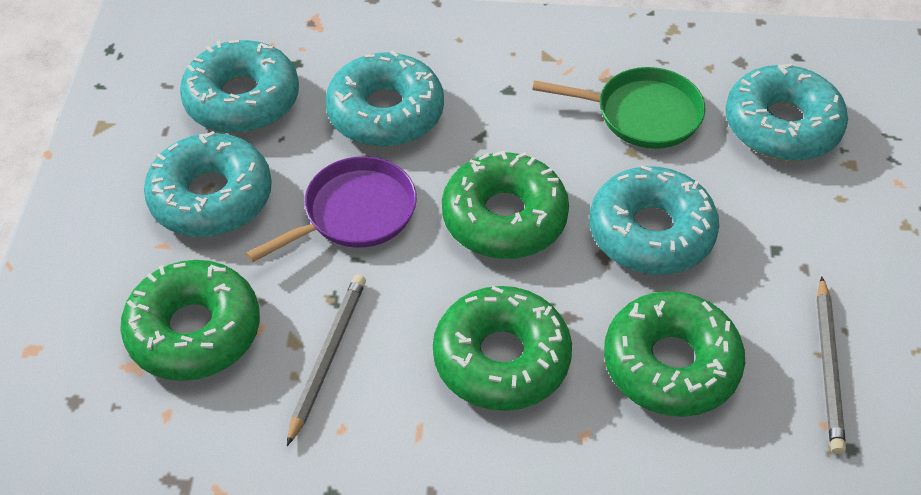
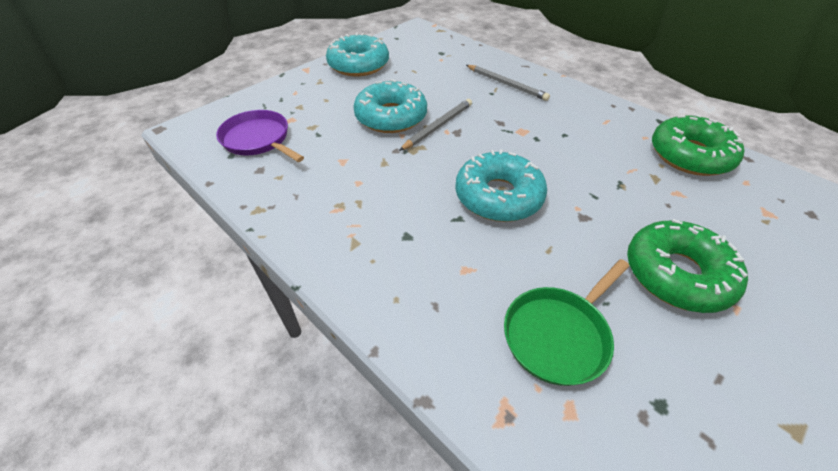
green donut: 4 -> 2
turquoise donut: 5 -> 3

